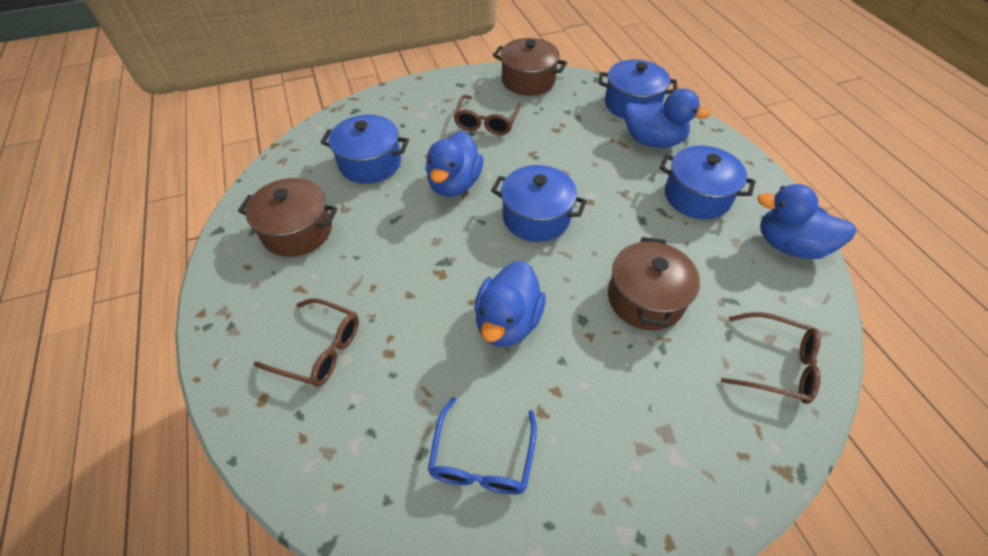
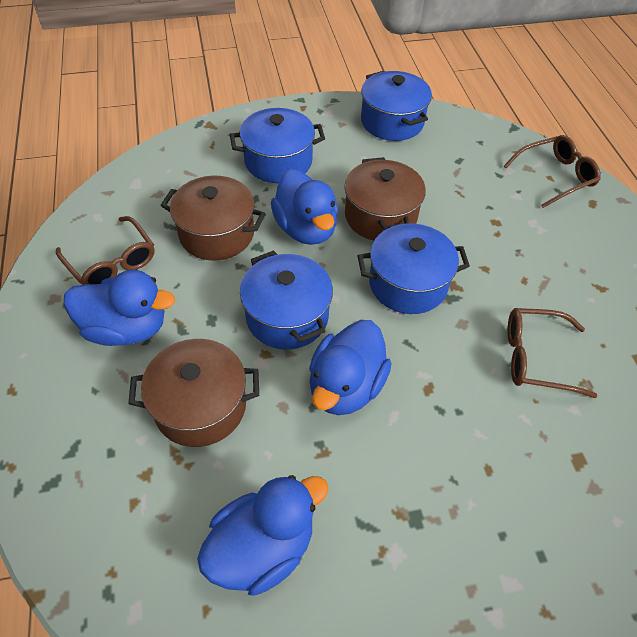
blue glasses: 1 -> 0

